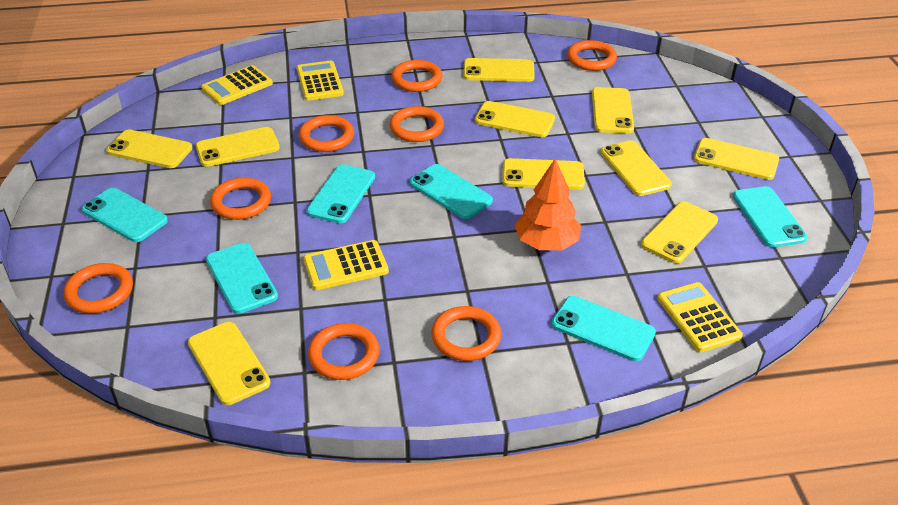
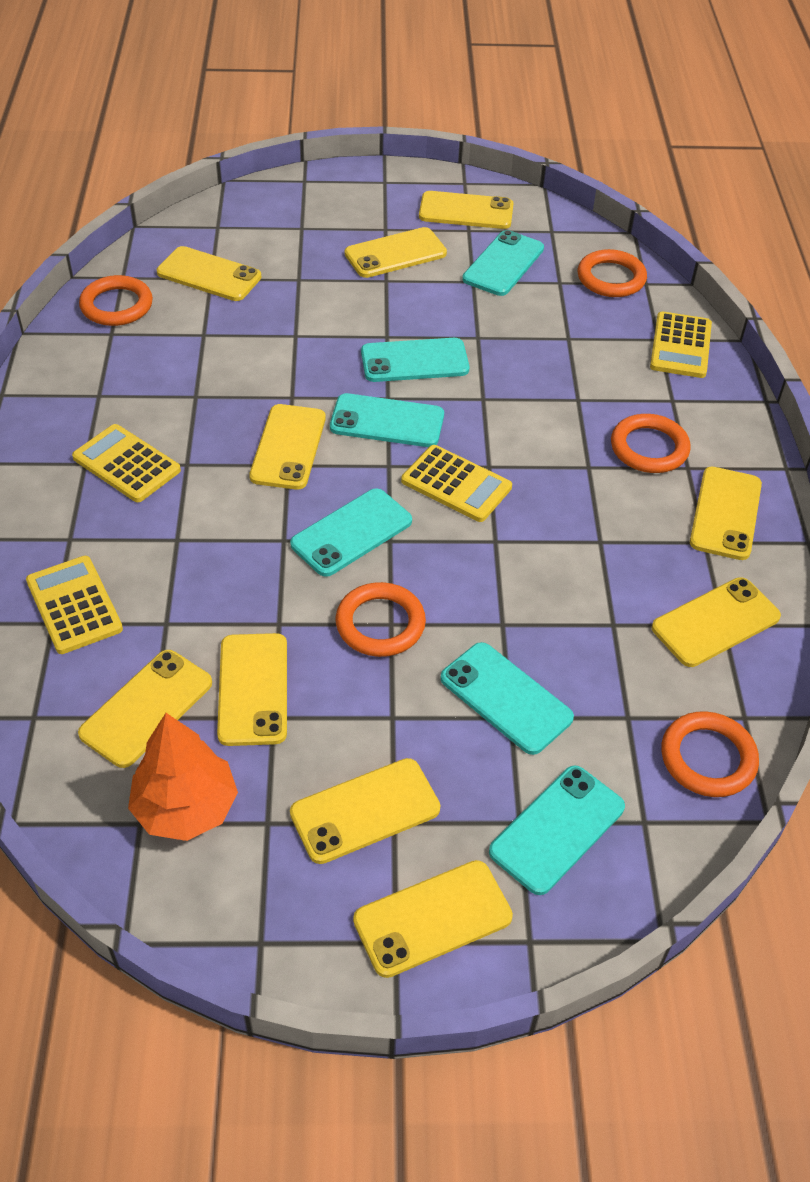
orange ring: 8 -> 5

